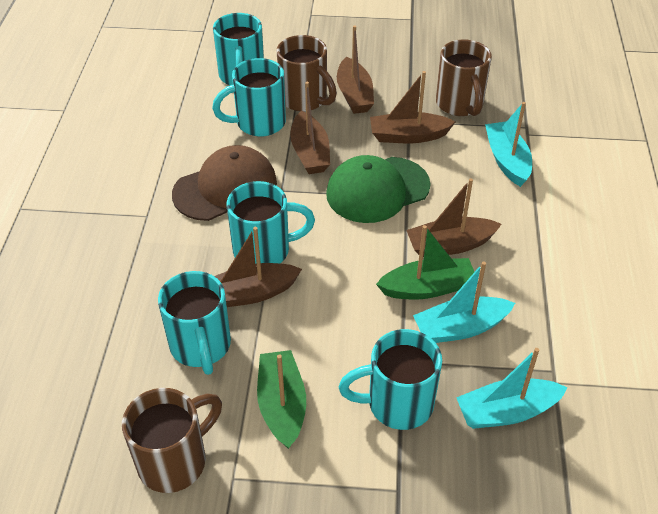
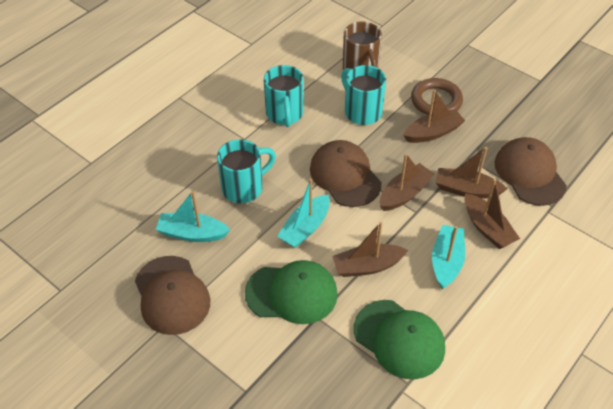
brown cap: 1 -> 3
brown mug: 3 -> 1
brown ring: 0 -> 1
green boat: 2 -> 0
green cap: 1 -> 2
turquoise mug: 5 -> 3

